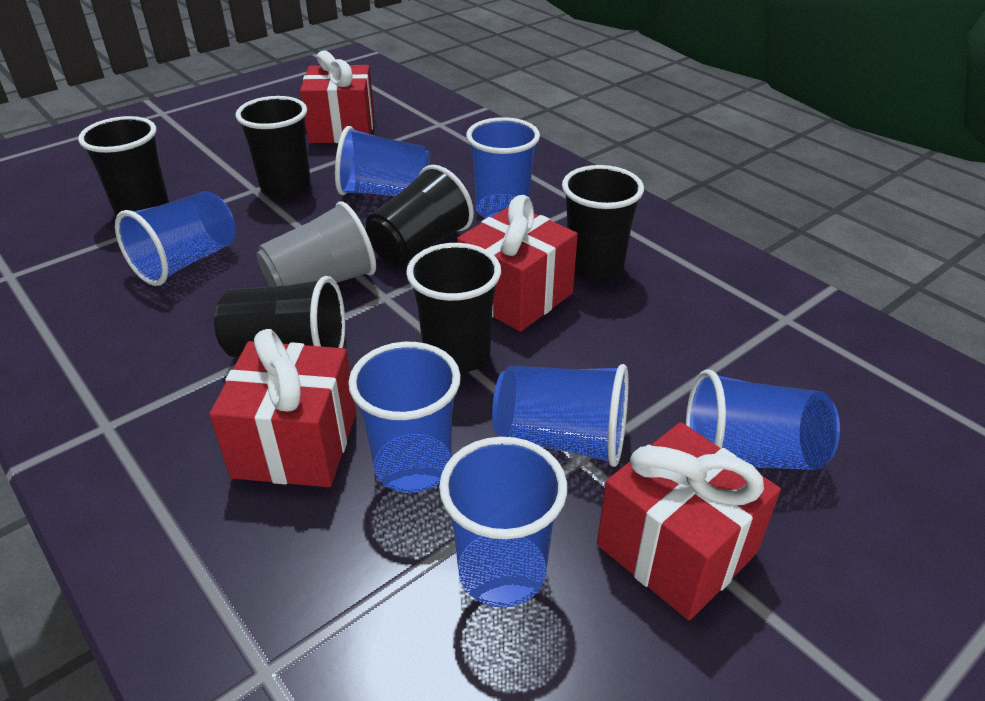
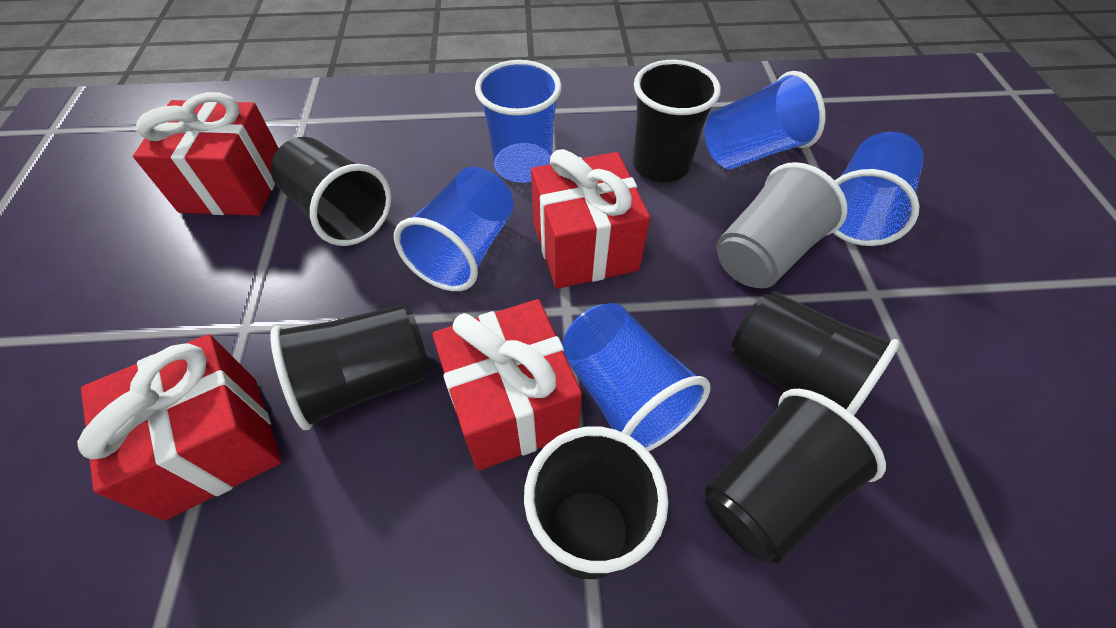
blue cup: 7 -> 5

